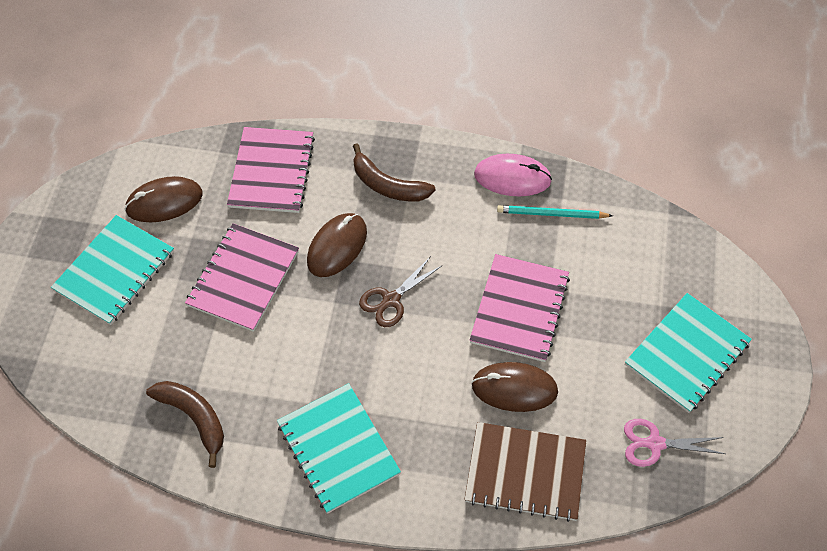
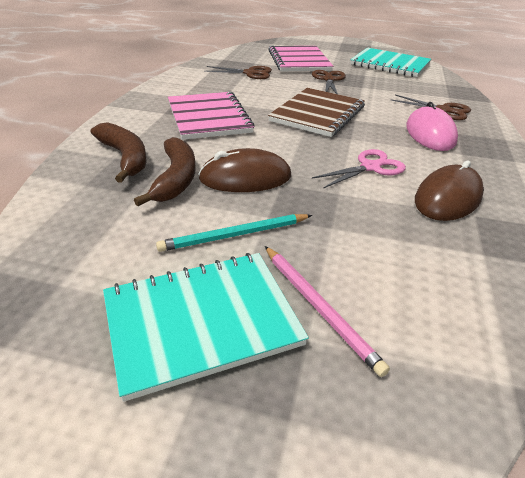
brown mouse: 3 -> 2
brown scissors: 1 -> 3
pink notebook: 3 -> 2
pink pencil: 0 -> 1
turquoise notebook: 3 -> 2

